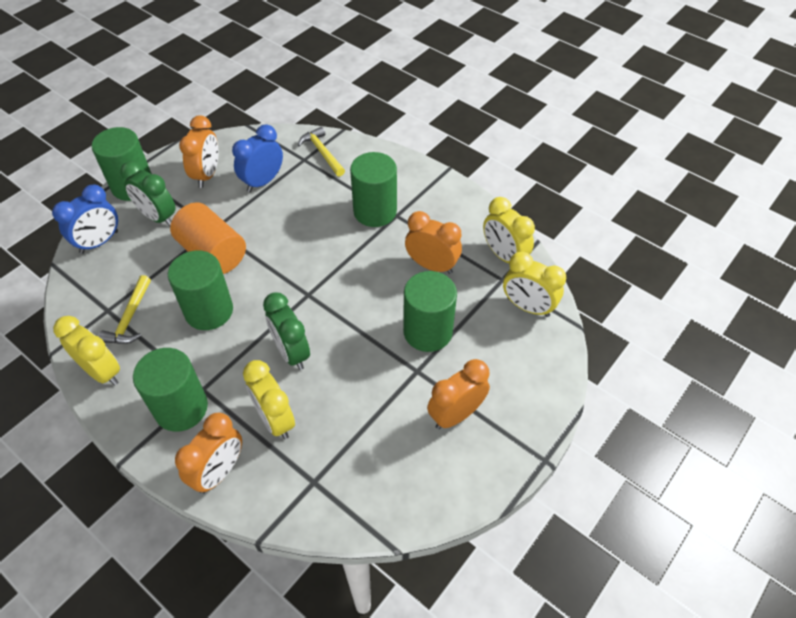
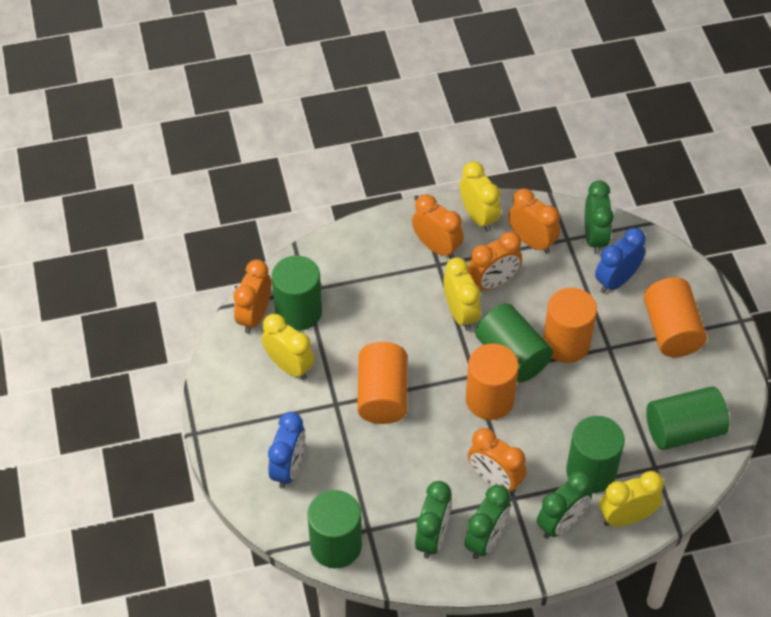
green clock: 2 -> 4
orange clock: 4 -> 5
orange cylinder: 1 -> 4
yellow hammer: 2 -> 0

